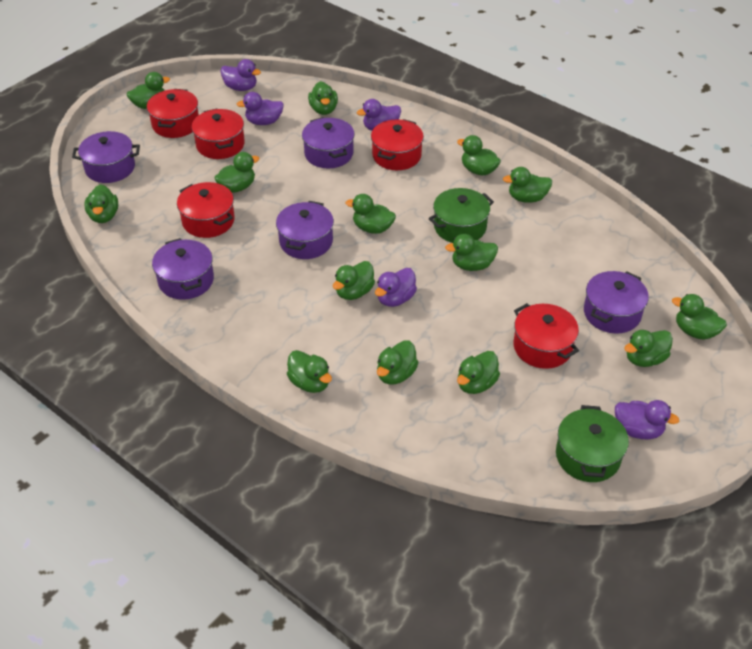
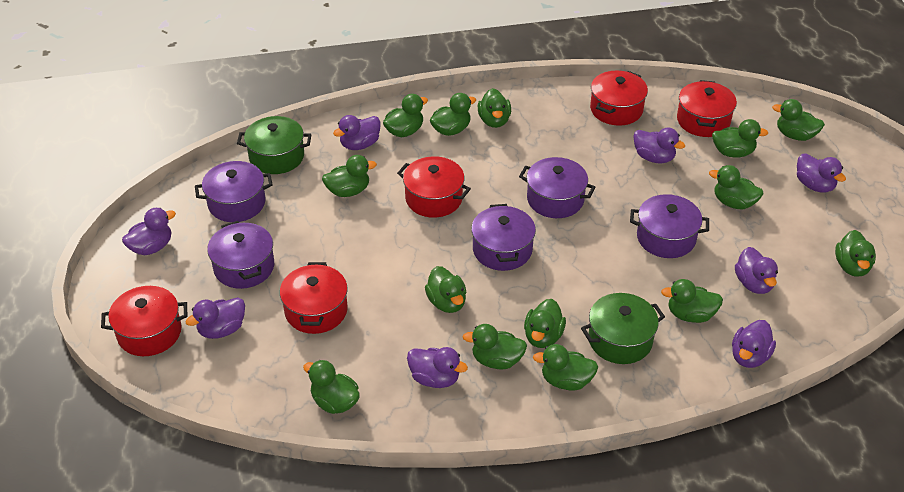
purple duck: 5 -> 8

